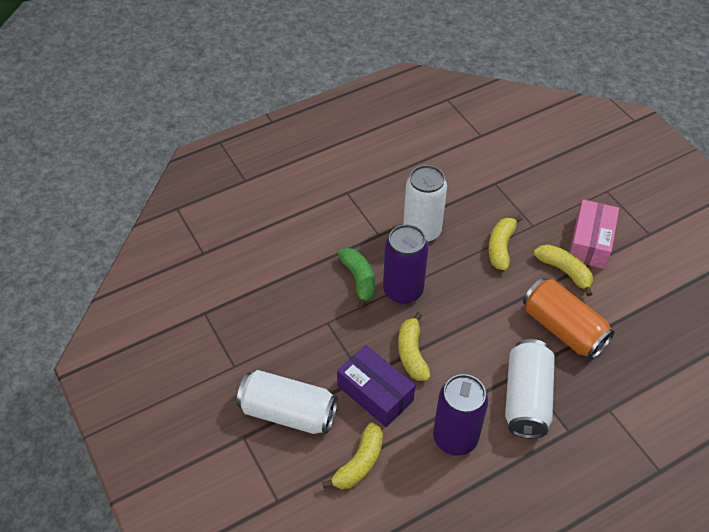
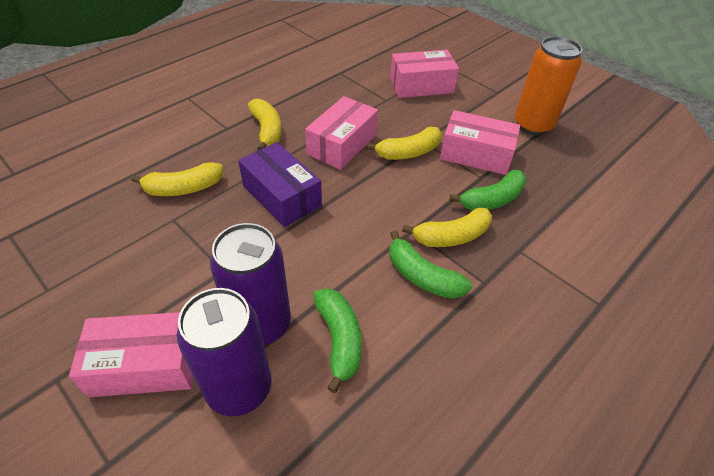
green banana: 1 -> 3
pink box: 1 -> 4
white can: 3 -> 0

